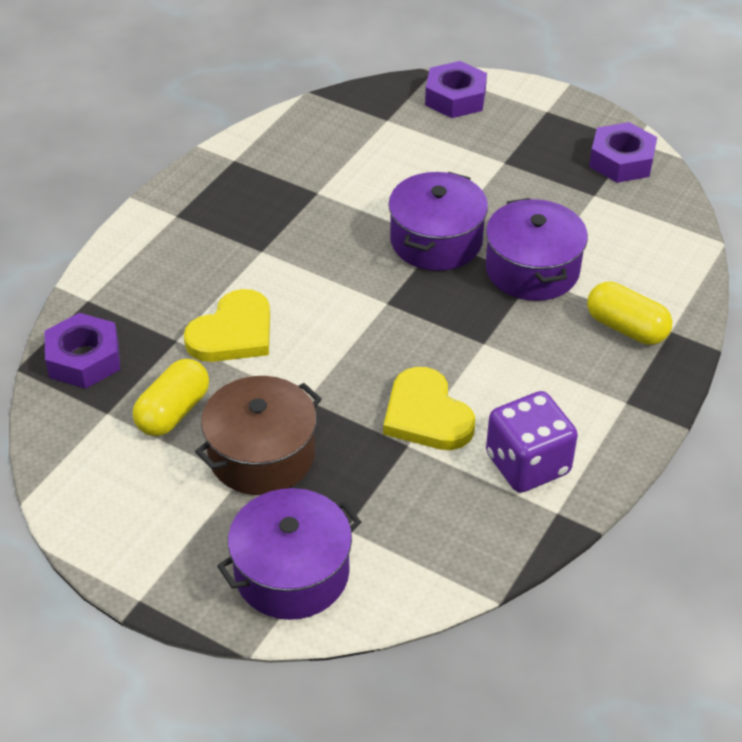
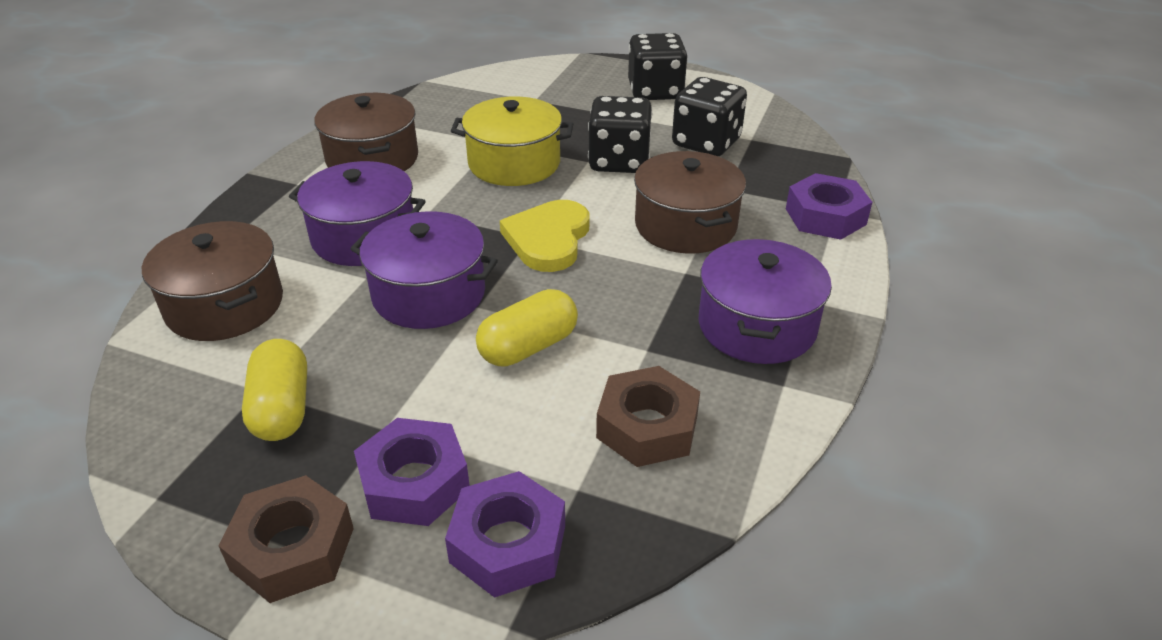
black dice: 0 -> 3
brown nut: 0 -> 2
brown pot: 1 -> 3
purple dice: 1 -> 0
yellow heart: 2 -> 1
yellow pot: 0 -> 1

